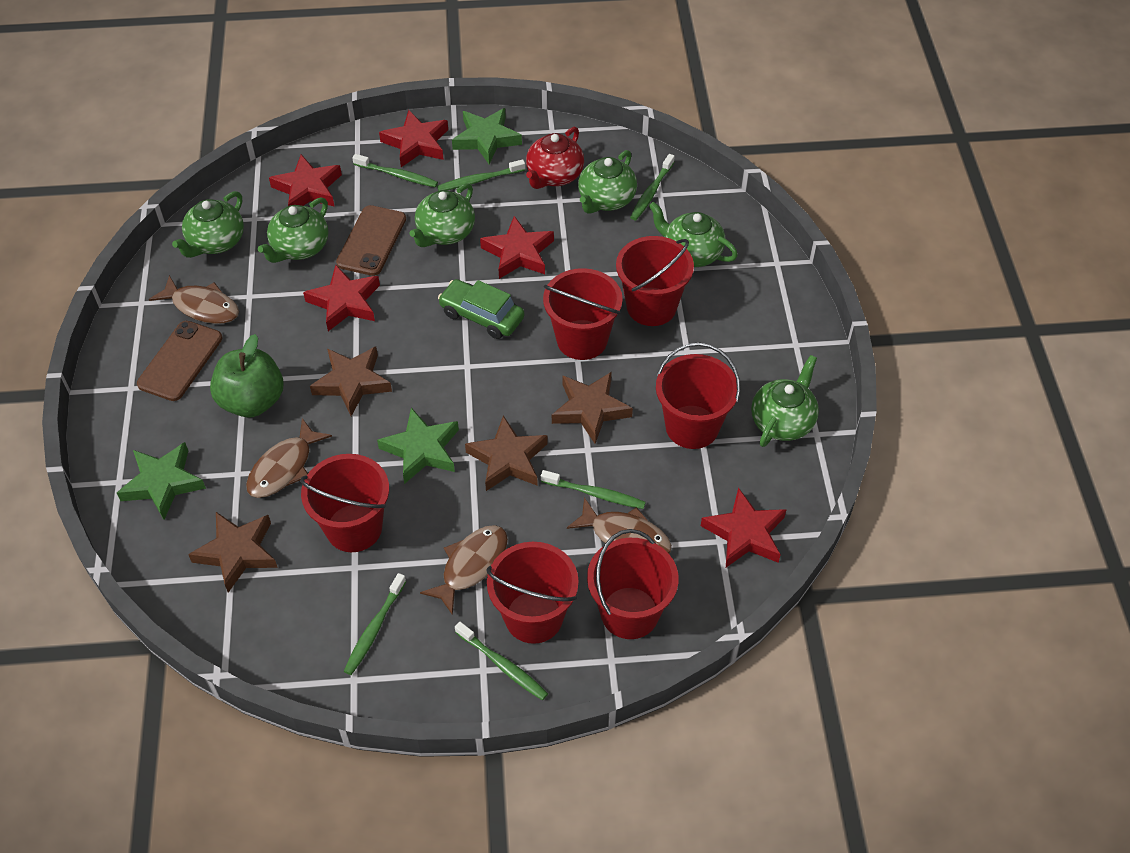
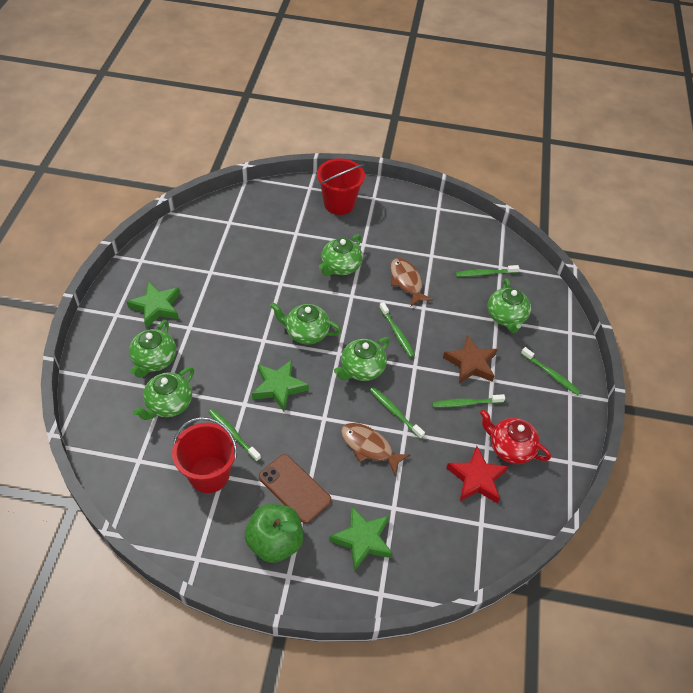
brown fish: 4 -> 2
brown phone: 2 -> 1
brown star: 4 -> 1
green car: 1 -> 0
red bucket: 6 -> 2
red star: 5 -> 1

